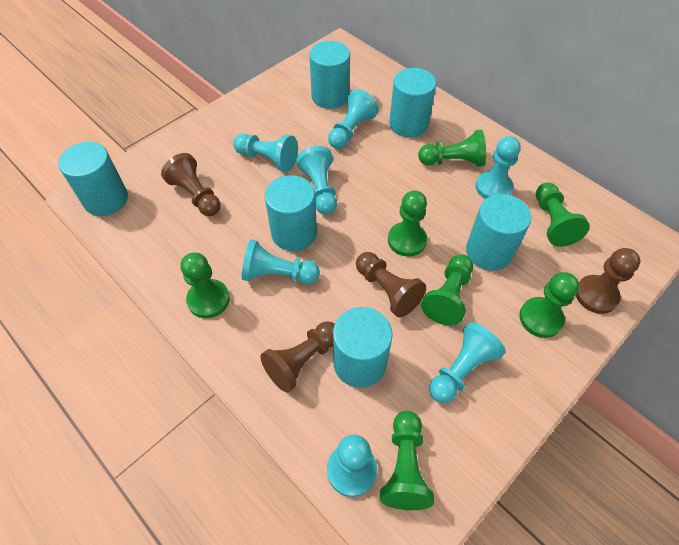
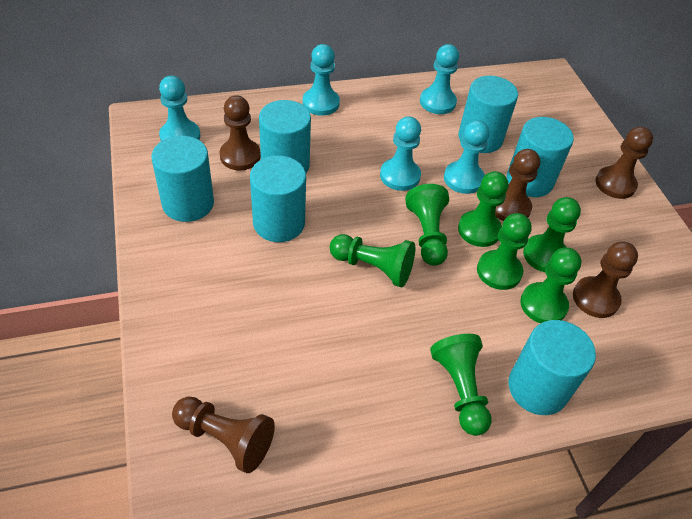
brown pawn: 4 -> 5
turquoise pawn: 7 -> 5

